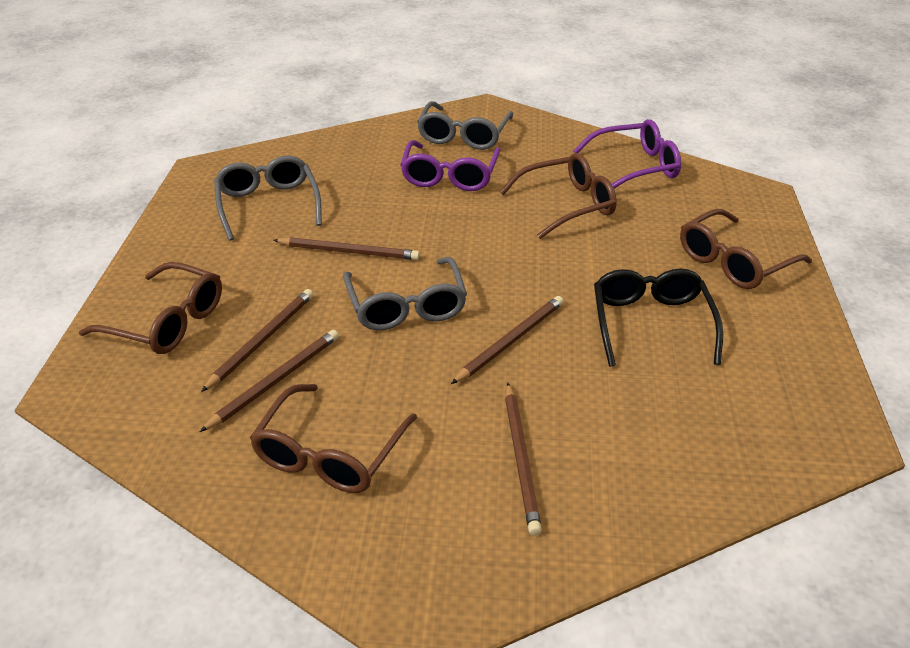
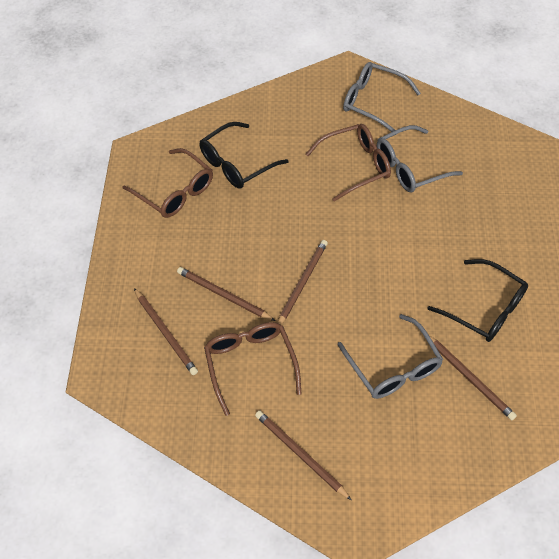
black glasses: 1 -> 2
brown glasses: 4 -> 3
purple glasses: 2 -> 0

